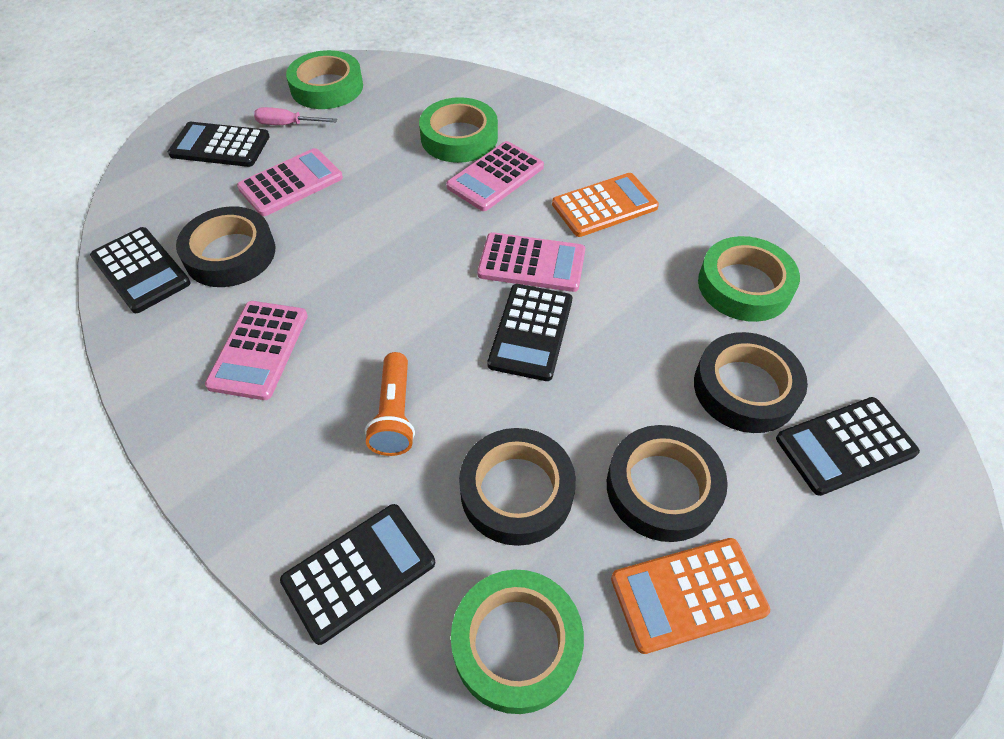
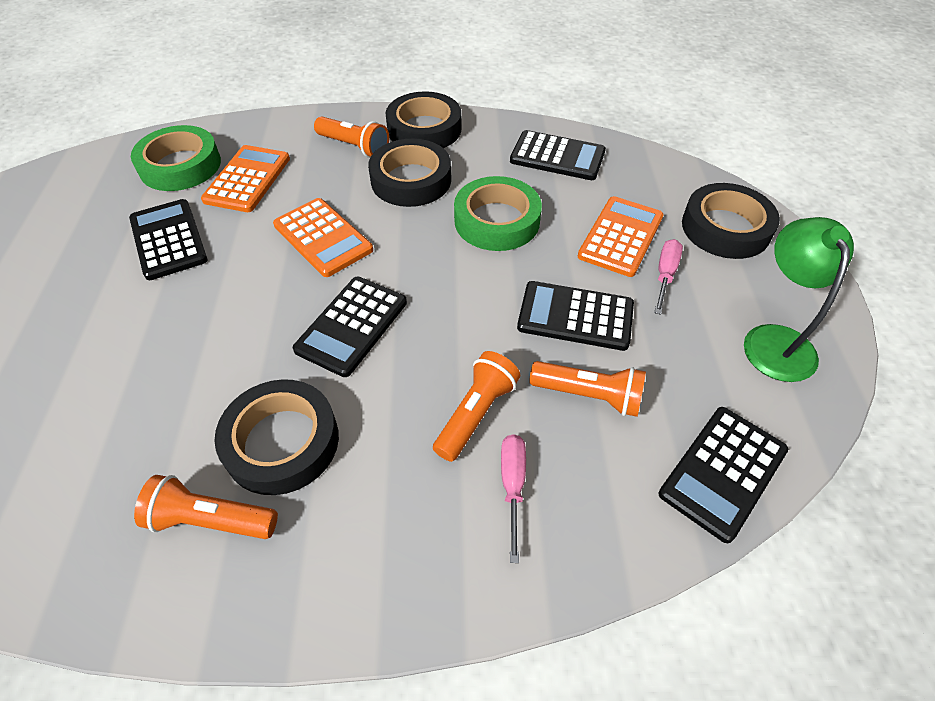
green lamp: 0 -> 1
green tape: 4 -> 2
orange calculator: 2 -> 3
orange flashlight: 1 -> 4
pink calculator: 4 -> 0
pink screwdriver: 1 -> 2

